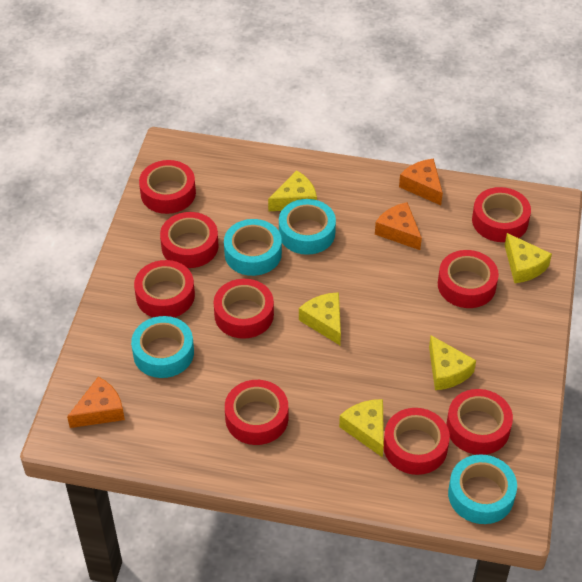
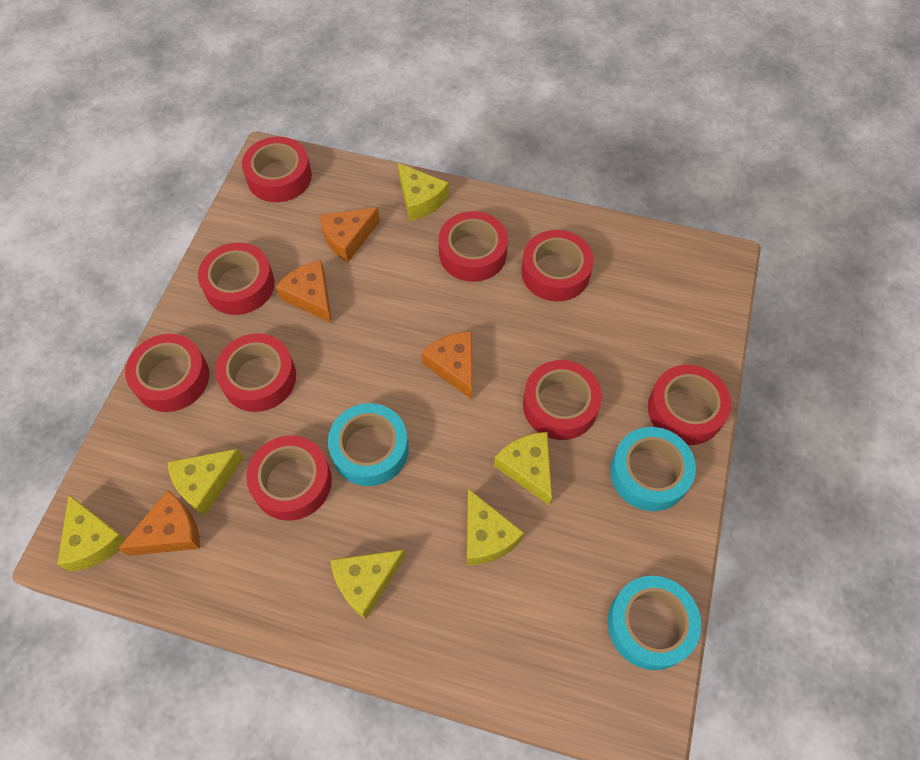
orange cheese: 3 -> 4
turquoise tape: 4 -> 3
yellow cheese: 5 -> 6

